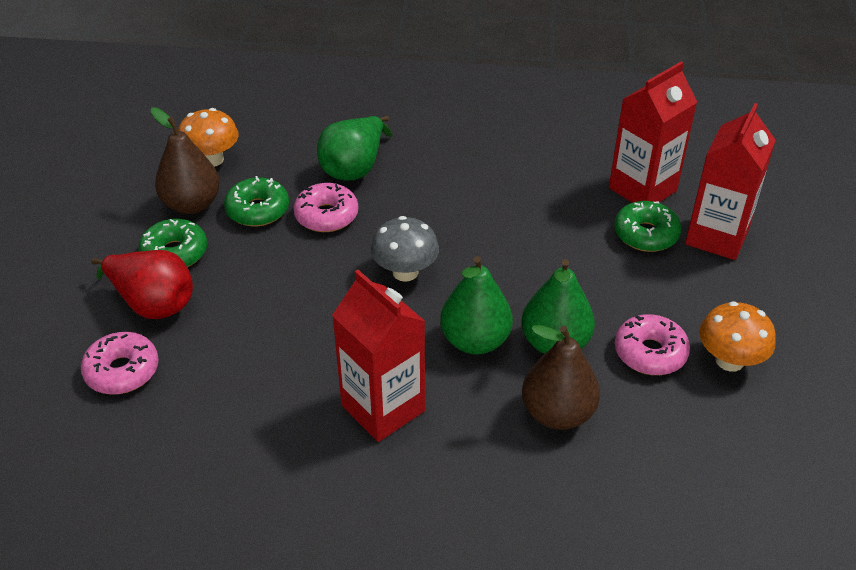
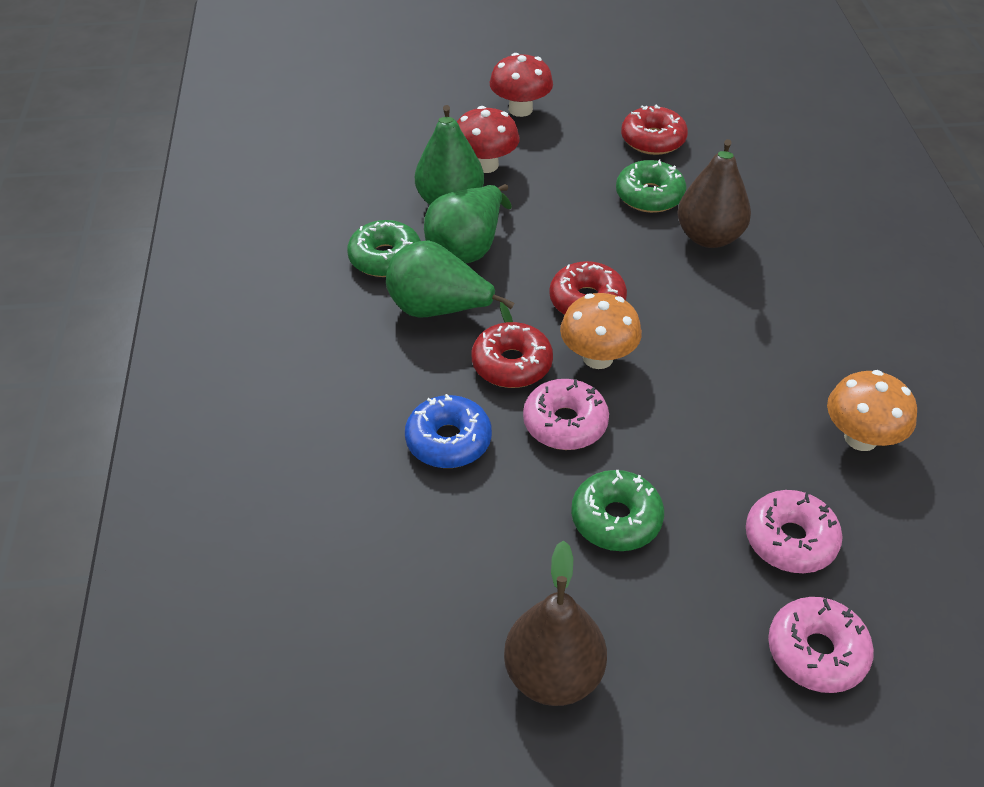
blue donut: 0 -> 1
grey mushroom: 1 -> 0
red carton: 3 -> 0
red donut: 0 -> 3
red mushroom: 0 -> 2
red pear: 1 -> 0

